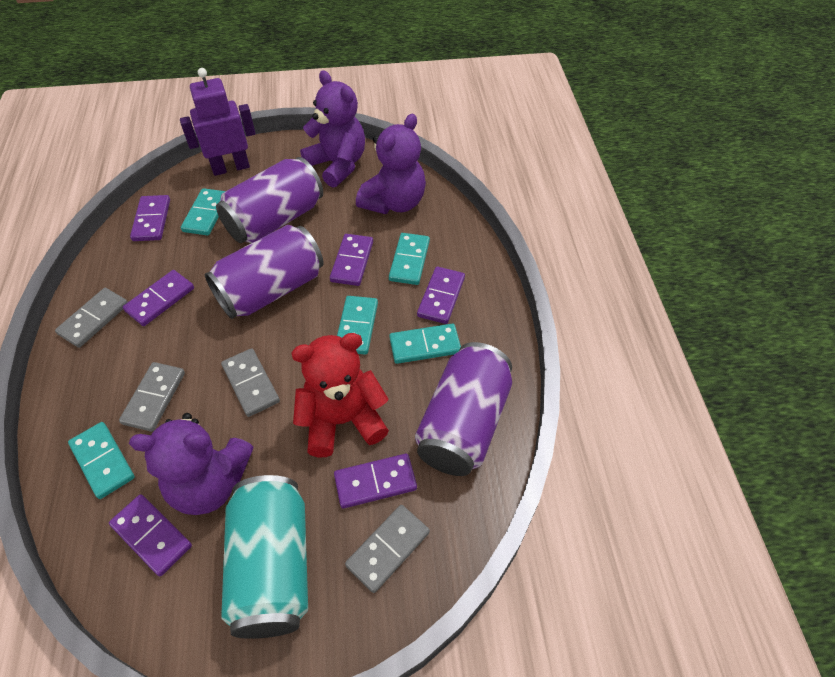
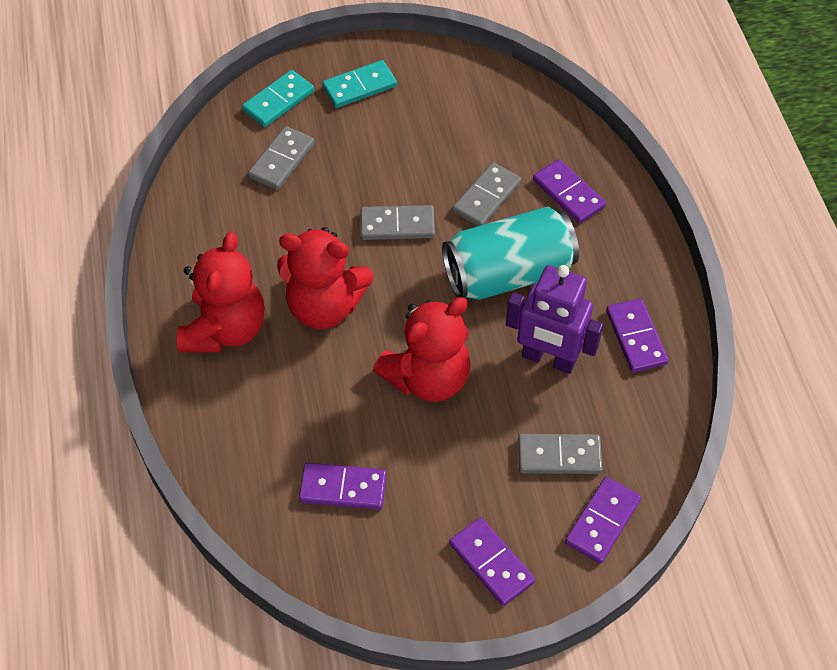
purple can: 3 -> 0
purple domino: 6 -> 5
purple teddy bear: 3 -> 0
red teddy bear: 1 -> 3
turquoise domino: 5 -> 2

